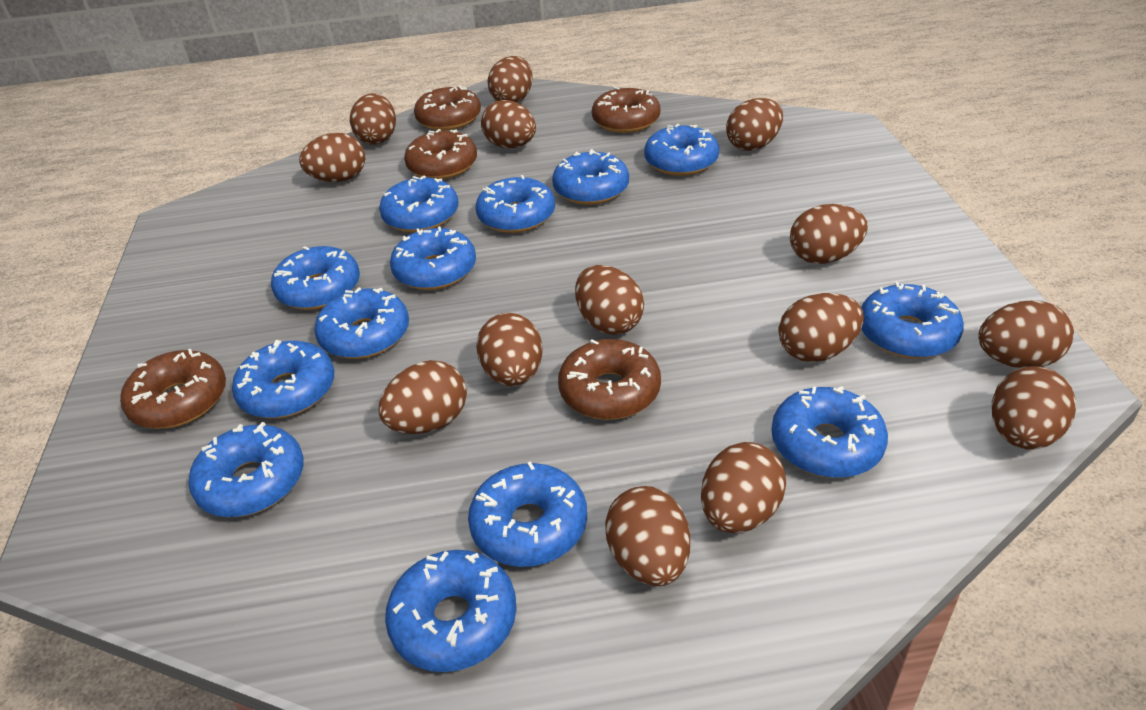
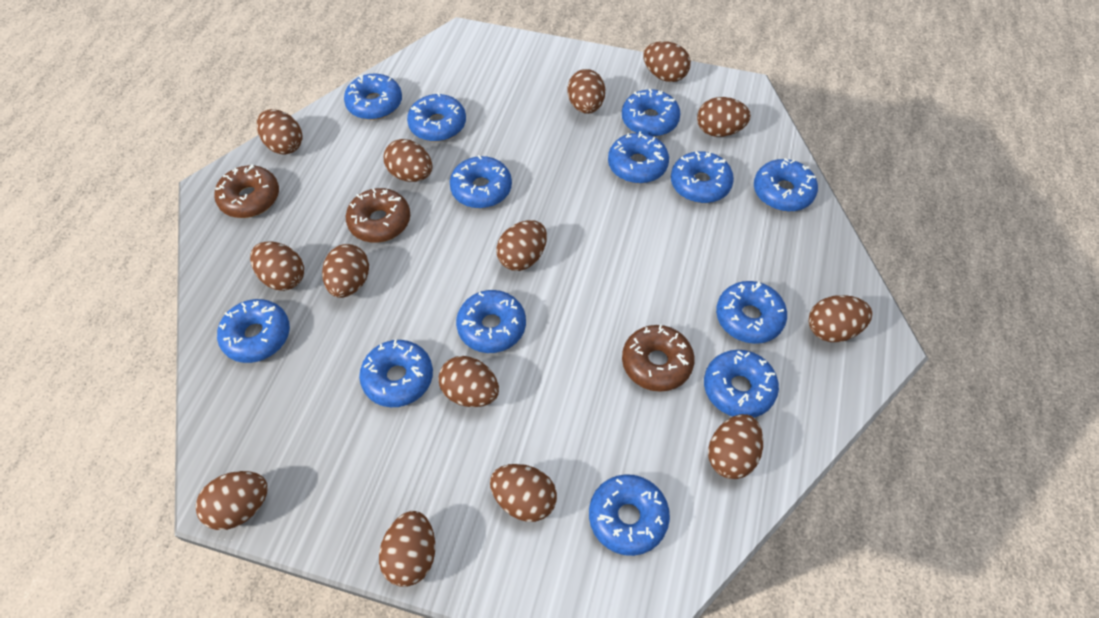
brown donut: 5 -> 3

